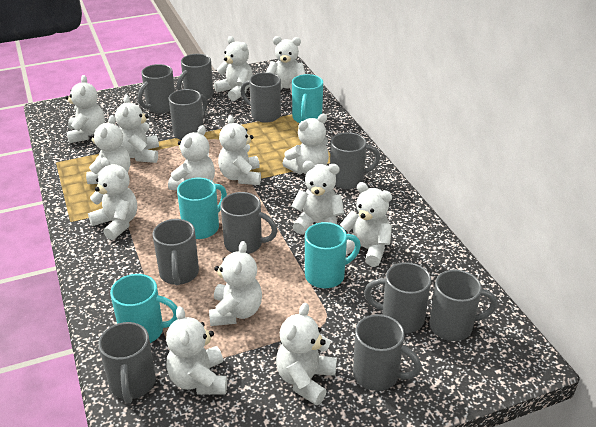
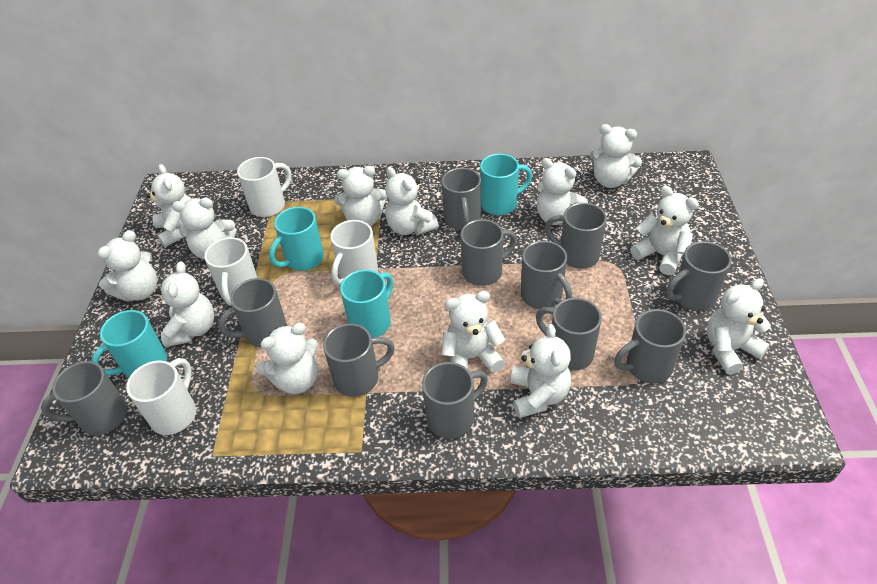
white mug: 0 -> 4
white teddy bear: 14 -> 13

